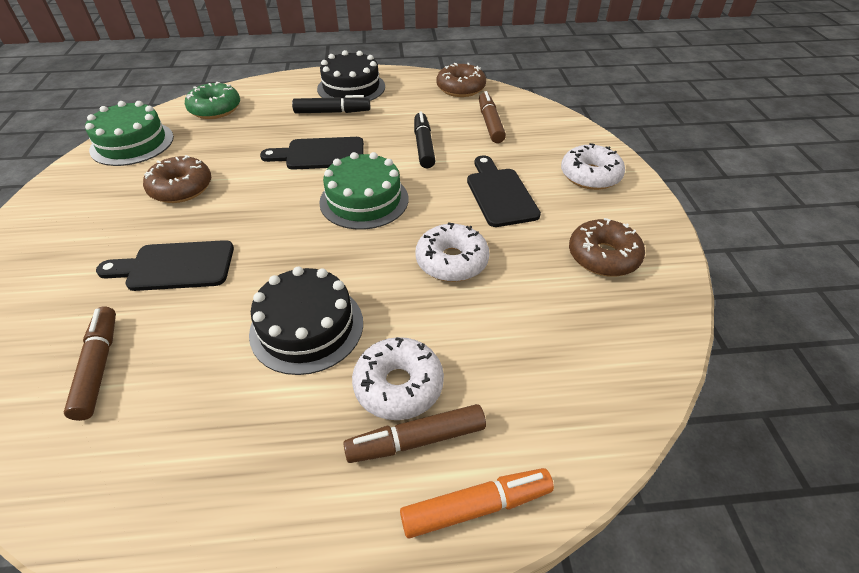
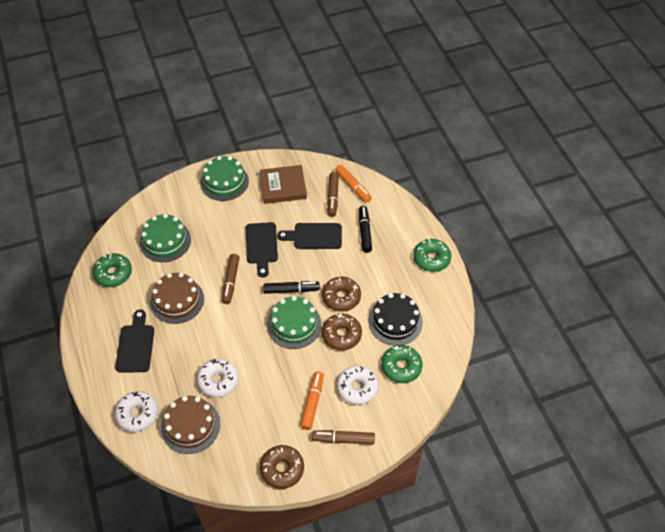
black cake: 2 -> 1
brown book: 0 -> 1
brown cake: 0 -> 2
green cake: 2 -> 3
green donut: 1 -> 3
orange marker: 1 -> 2

